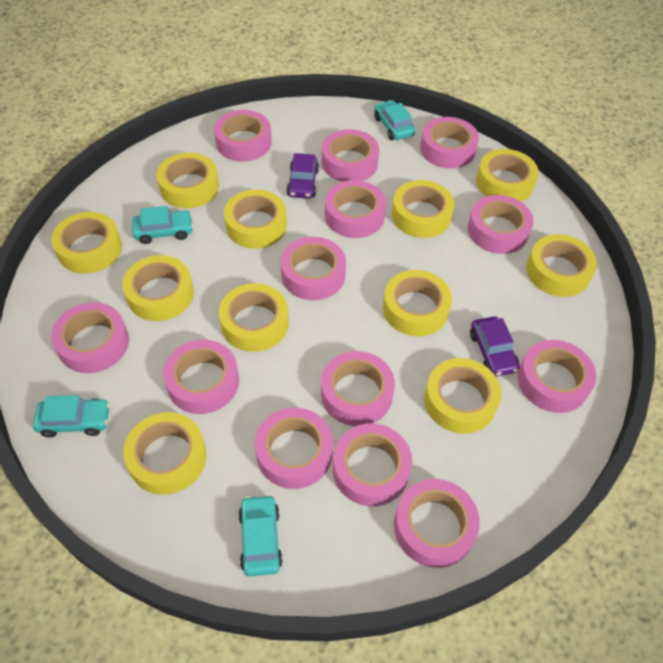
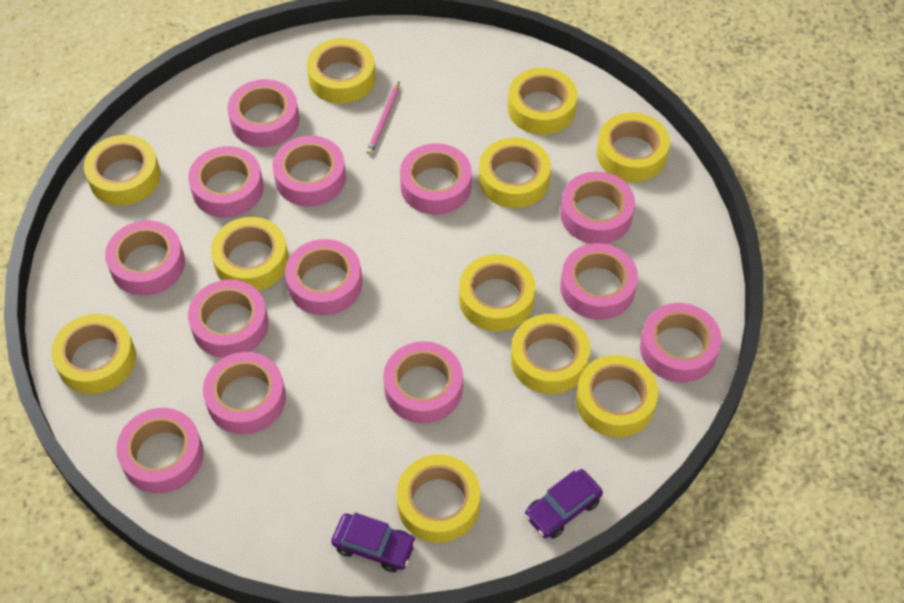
pink pencil: 0 -> 1
turquoise car: 4 -> 0

